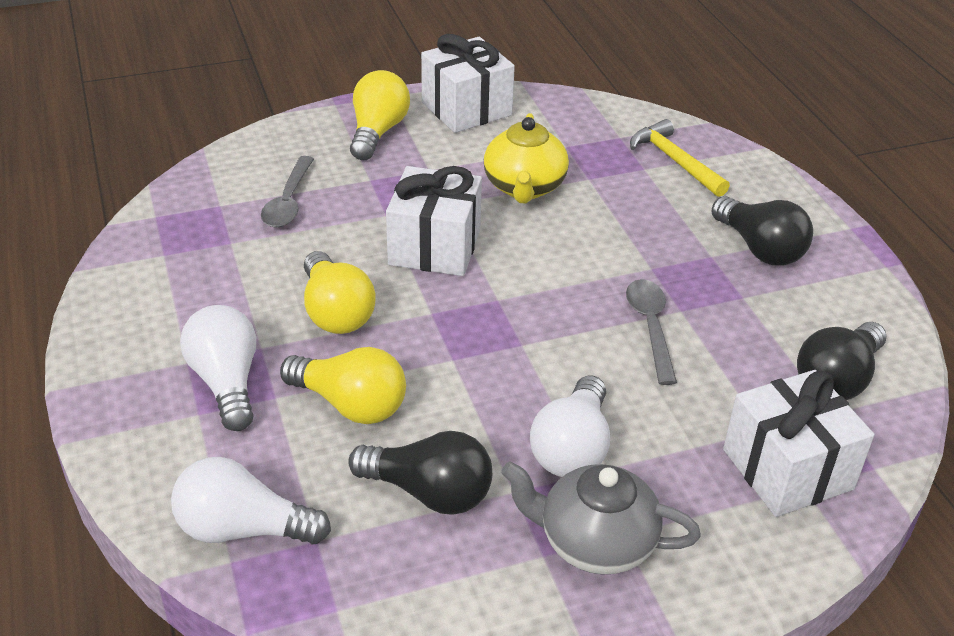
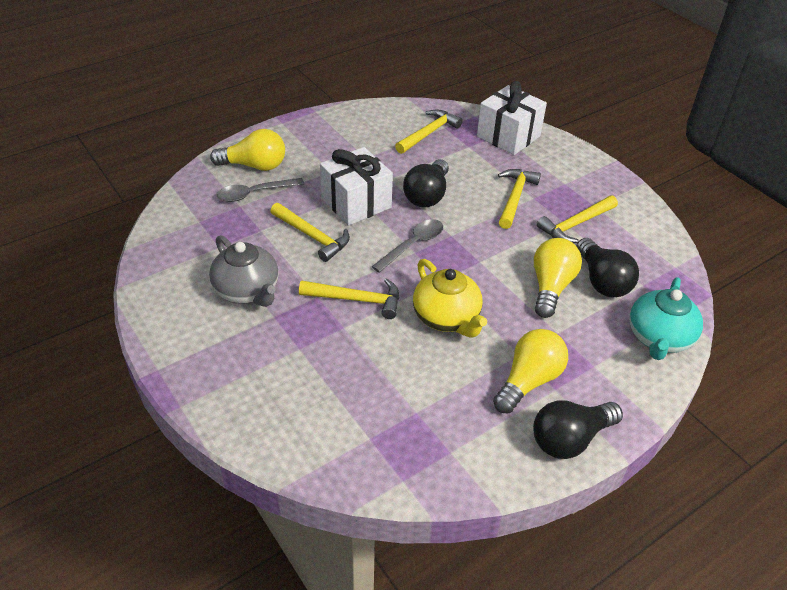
turquoise teapot: 0 -> 1
white gift: 3 -> 2
white light bulb: 3 -> 0
yellow hammer: 1 -> 5

